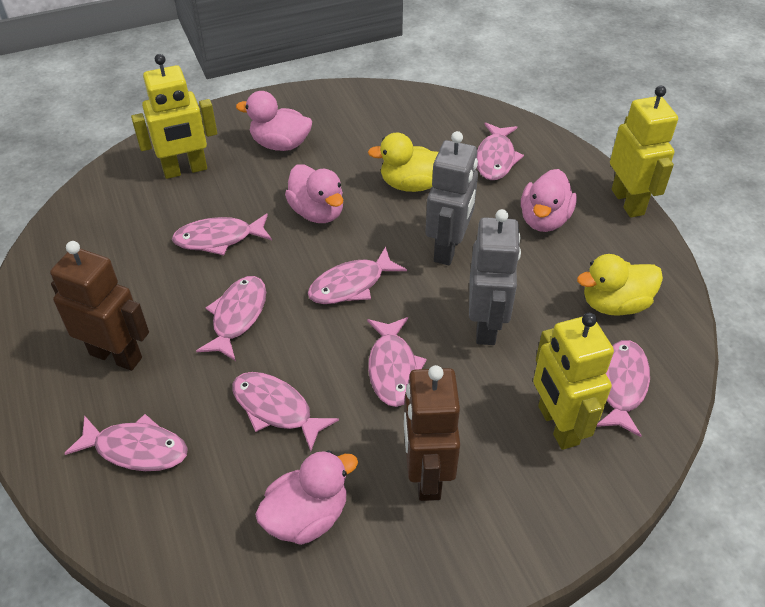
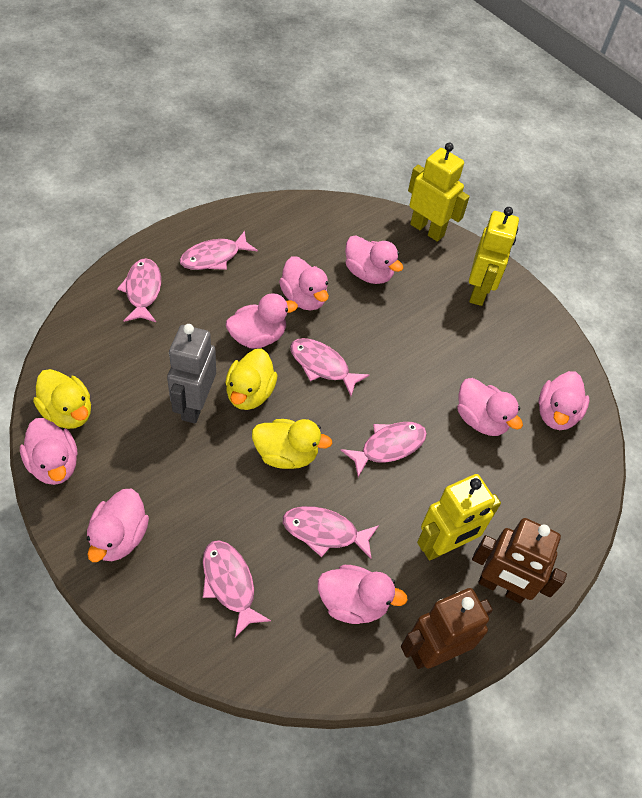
grey robot: 2 -> 1
pink duck: 4 -> 8
pink fish: 8 -> 6
yellow duck: 2 -> 3

